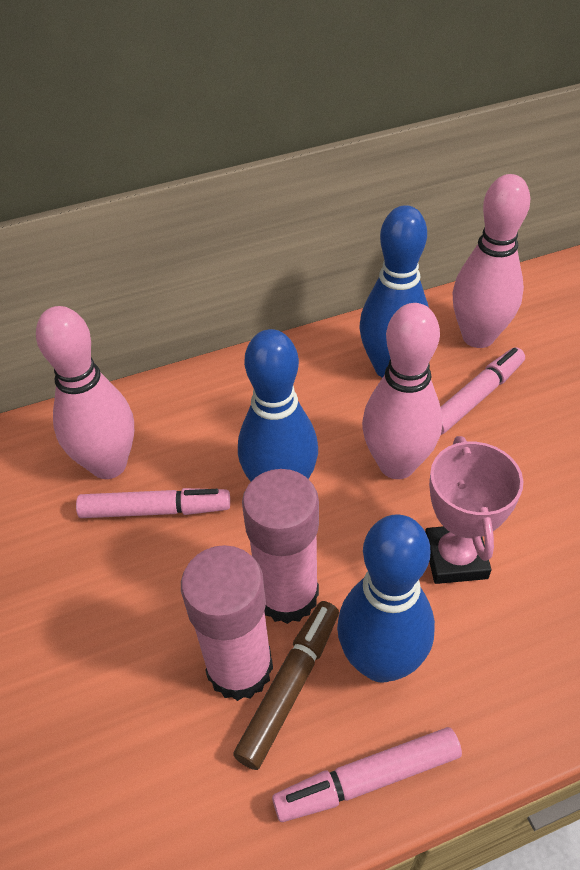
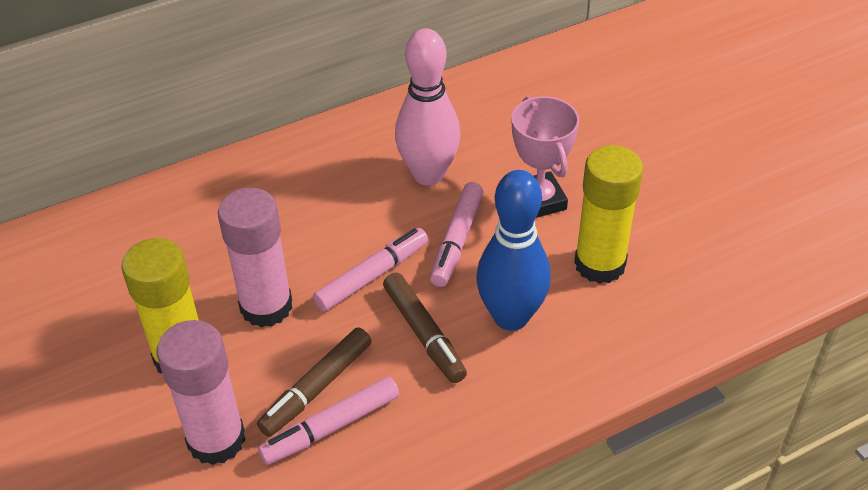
blue bowling pin: 3 -> 1
brown marker: 1 -> 2
pink bowling pin: 3 -> 1
yellow glue stick: 0 -> 2

